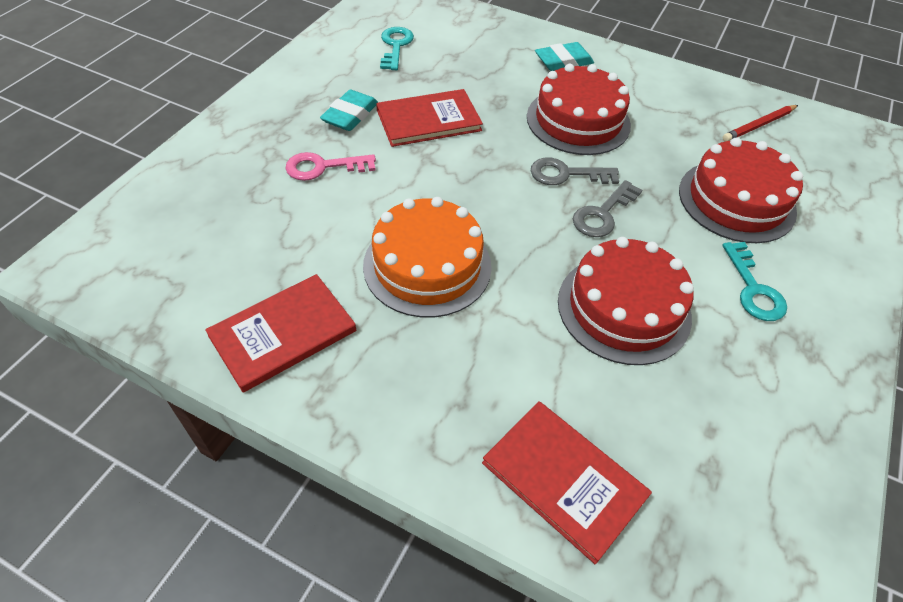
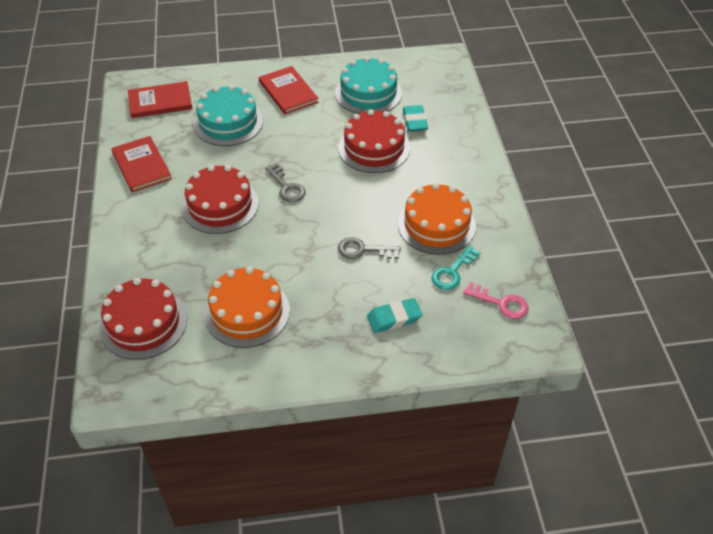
orange cake: 1 -> 2
red pencil: 1 -> 0
turquoise cake: 0 -> 2
turquoise key: 2 -> 1

